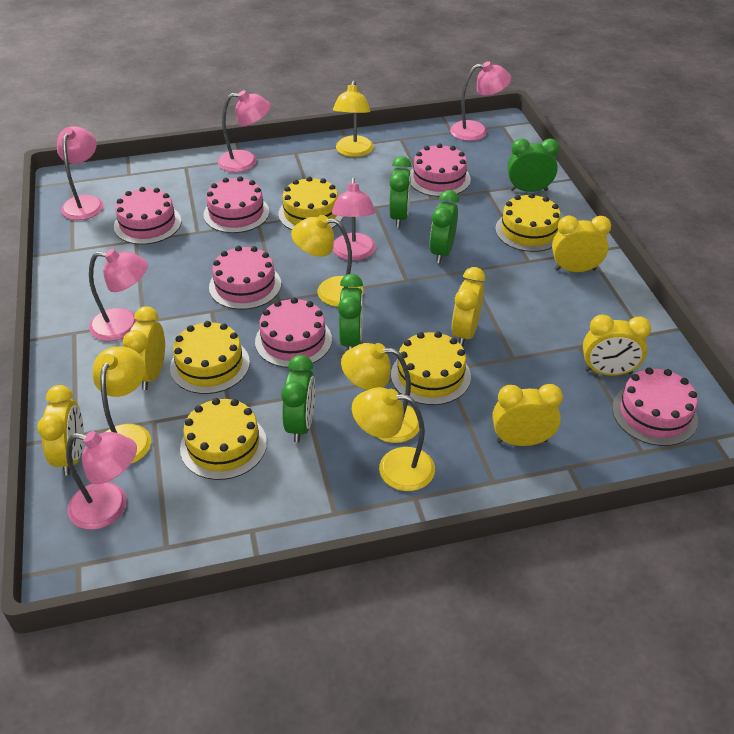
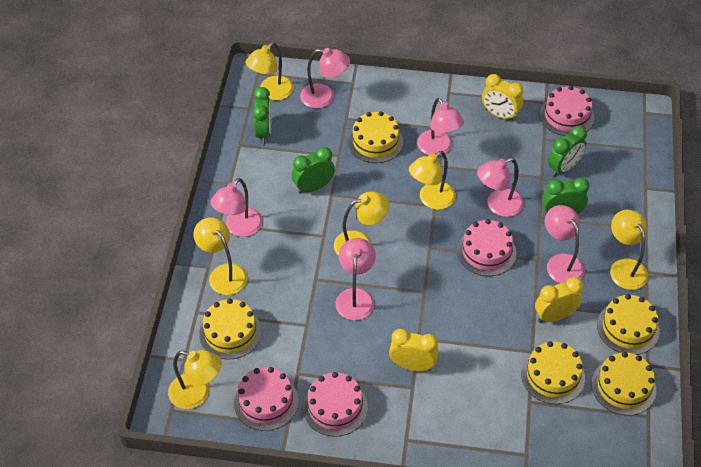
green clock: 5 -> 4
pink cake: 6 -> 4
yellow clock: 6 -> 3
yellow lamp: 5 -> 6

